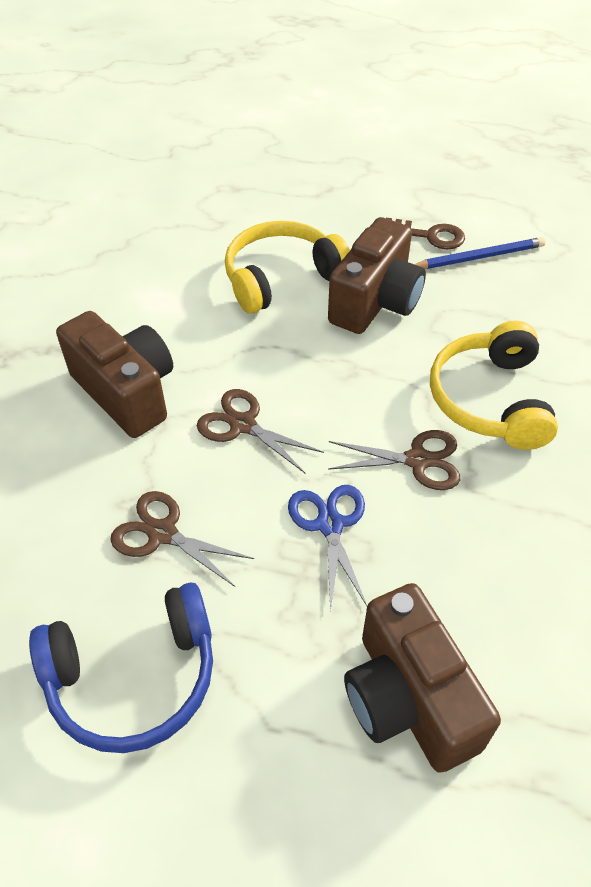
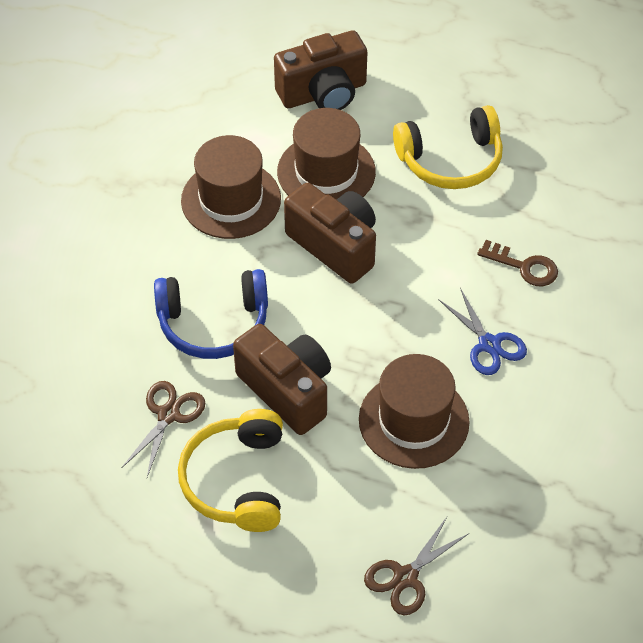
blue pencil: 1 -> 0
brown hat: 0 -> 3
brown scissors: 3 -> 2

